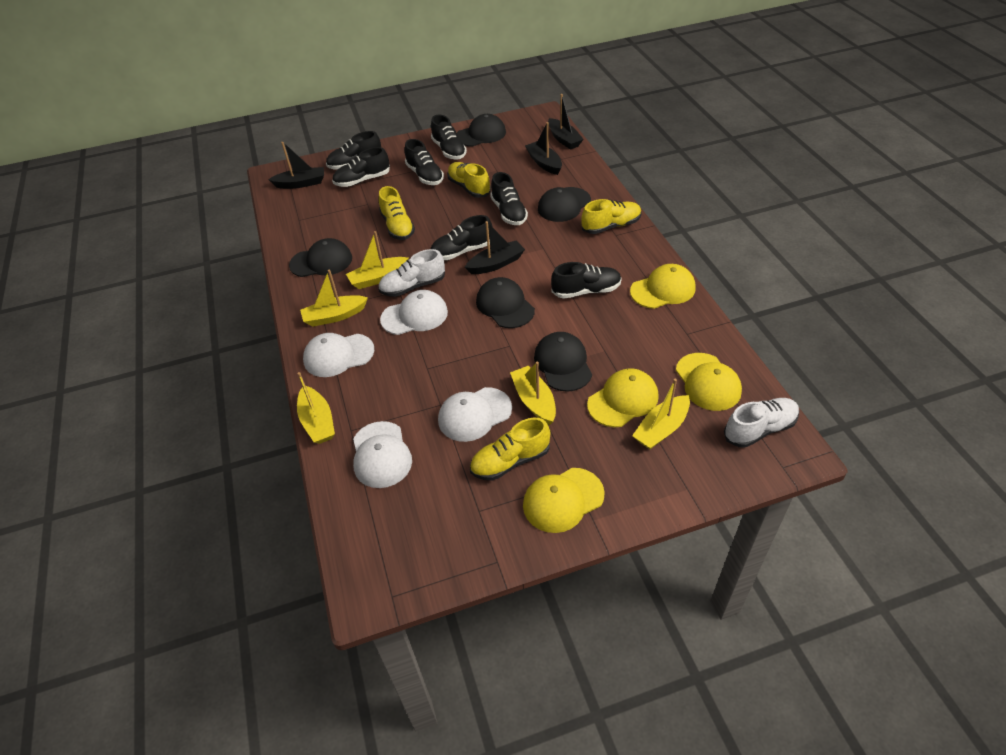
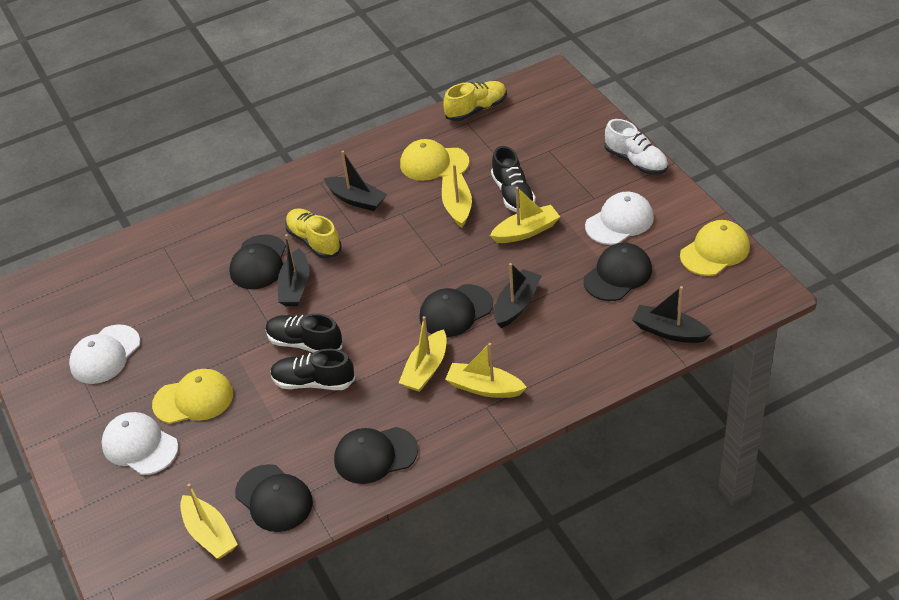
black shoe: 7 -> 3
white cap: 4 -> 3
white shoe: 2 -> 1
yellow cap: 4 -> 3
yellow shoe: 4 -> 2

